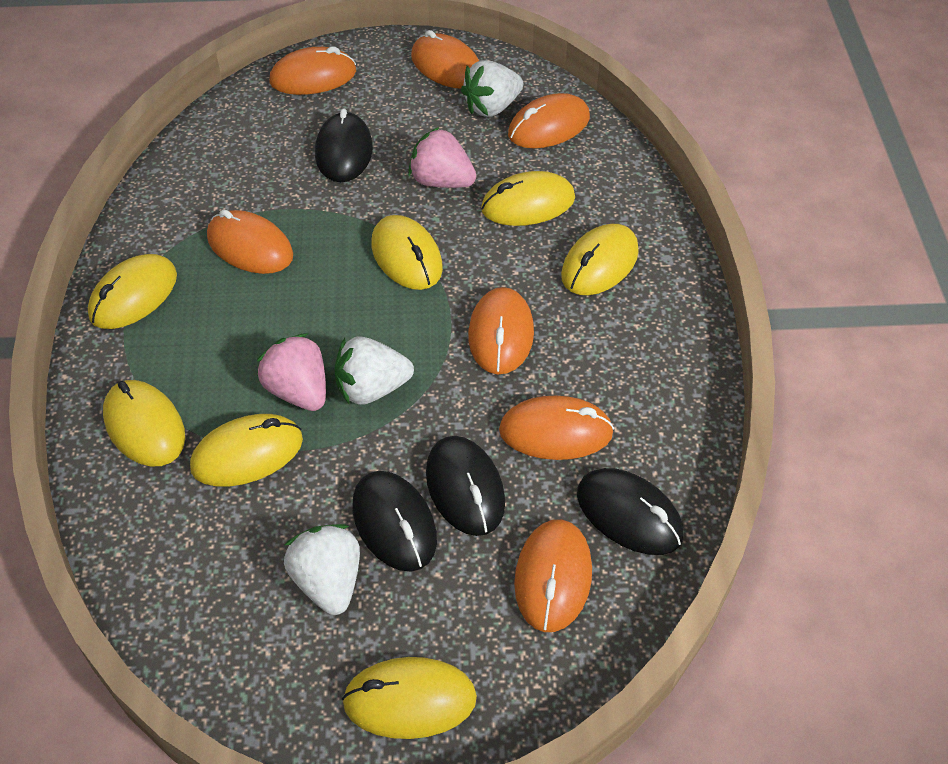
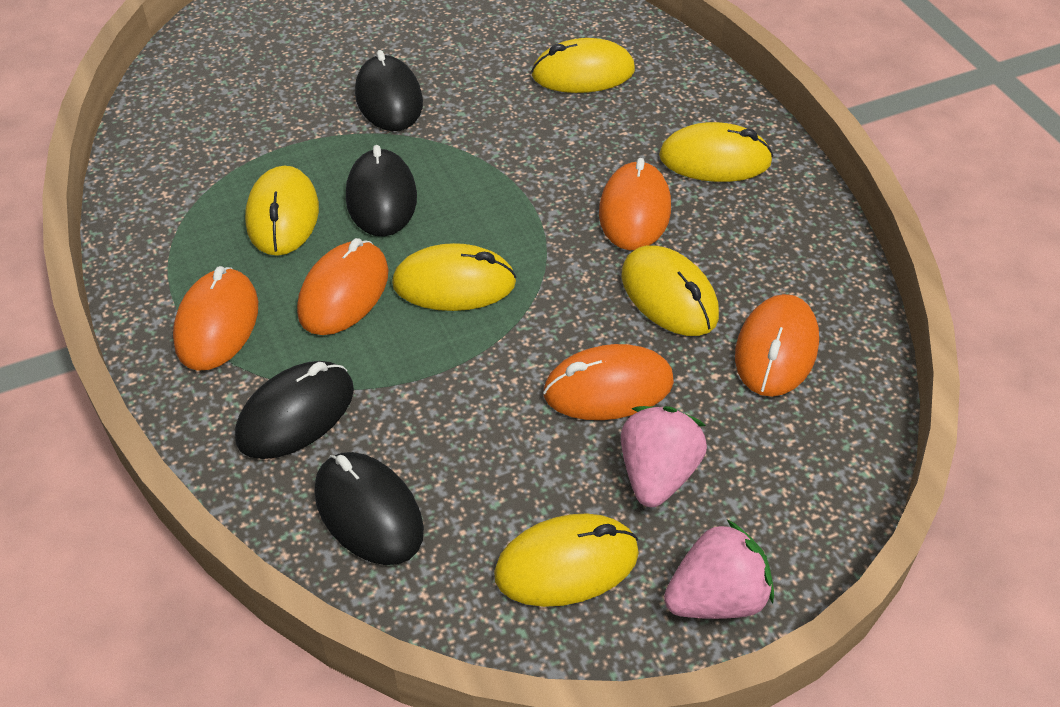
orange mouse: 7 -> 5
white strawberry: 3 -> 0
yellow mouse: 7 -> 6

